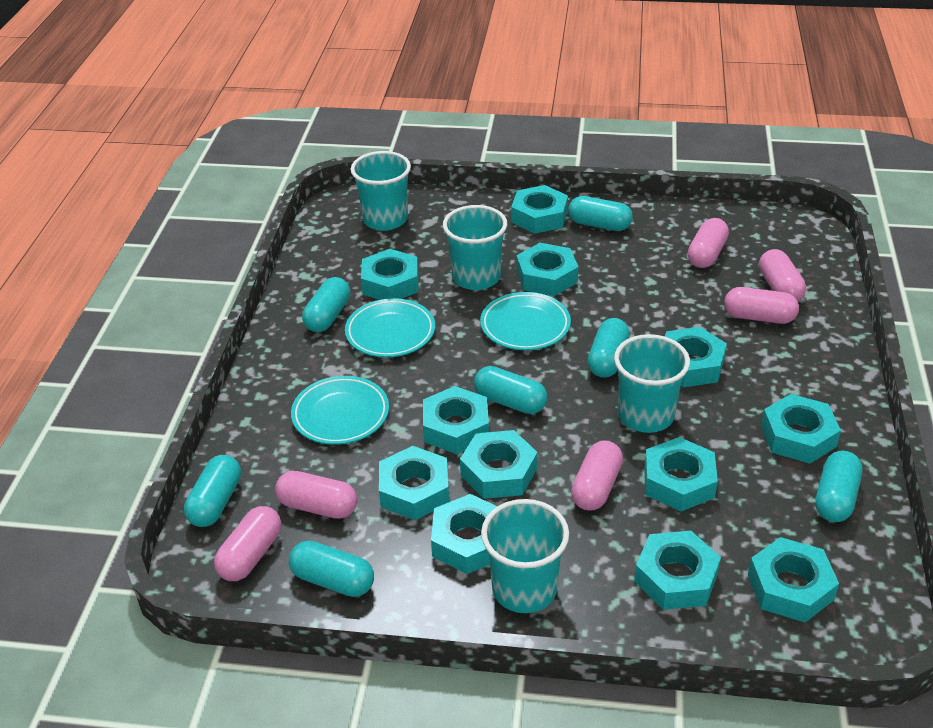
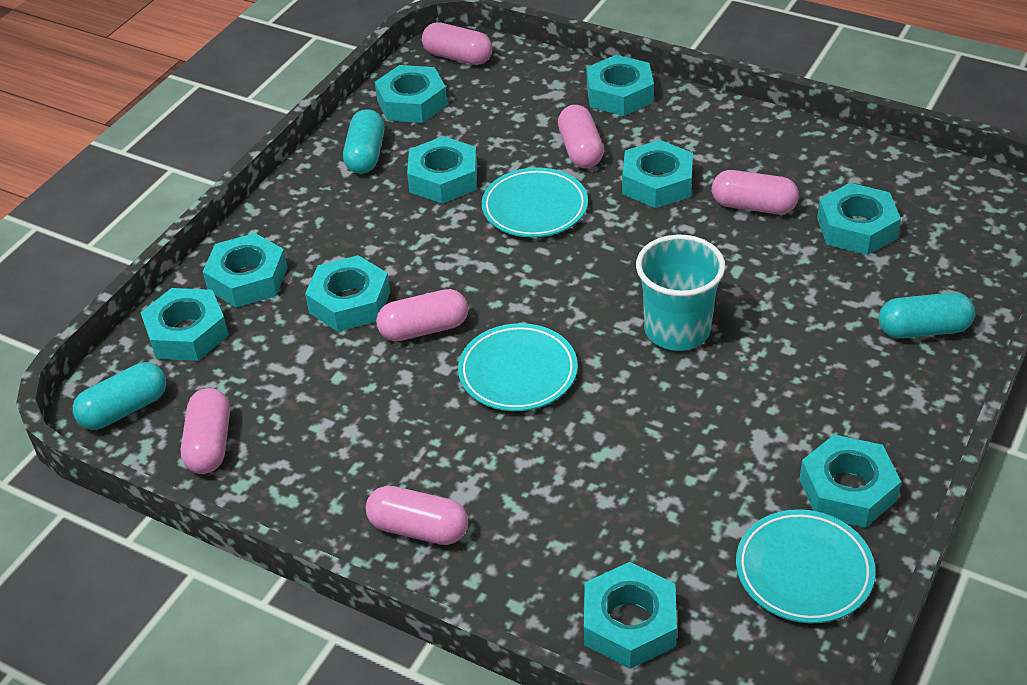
turquoise capsule: 7 -> 3
turquoise cup: 4 -> 1
turquoise nut: 12 -> 10

